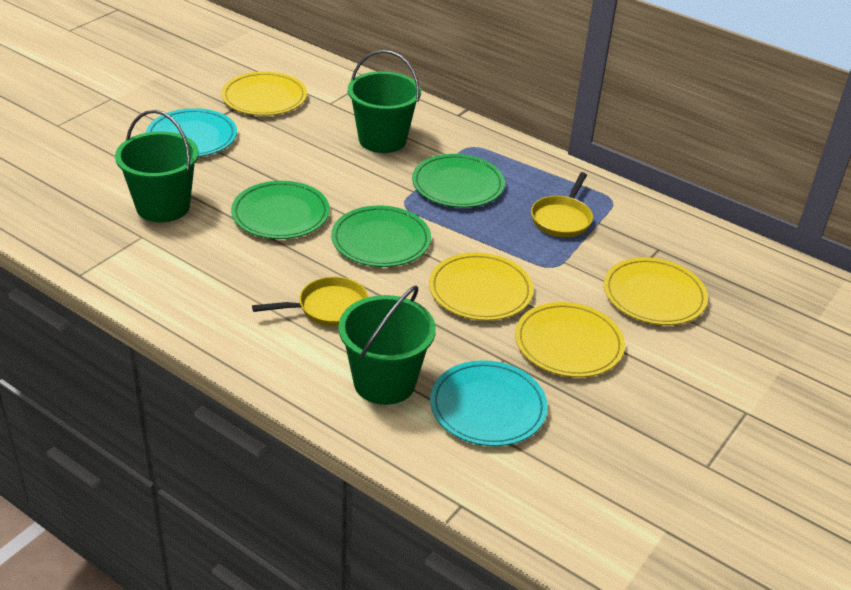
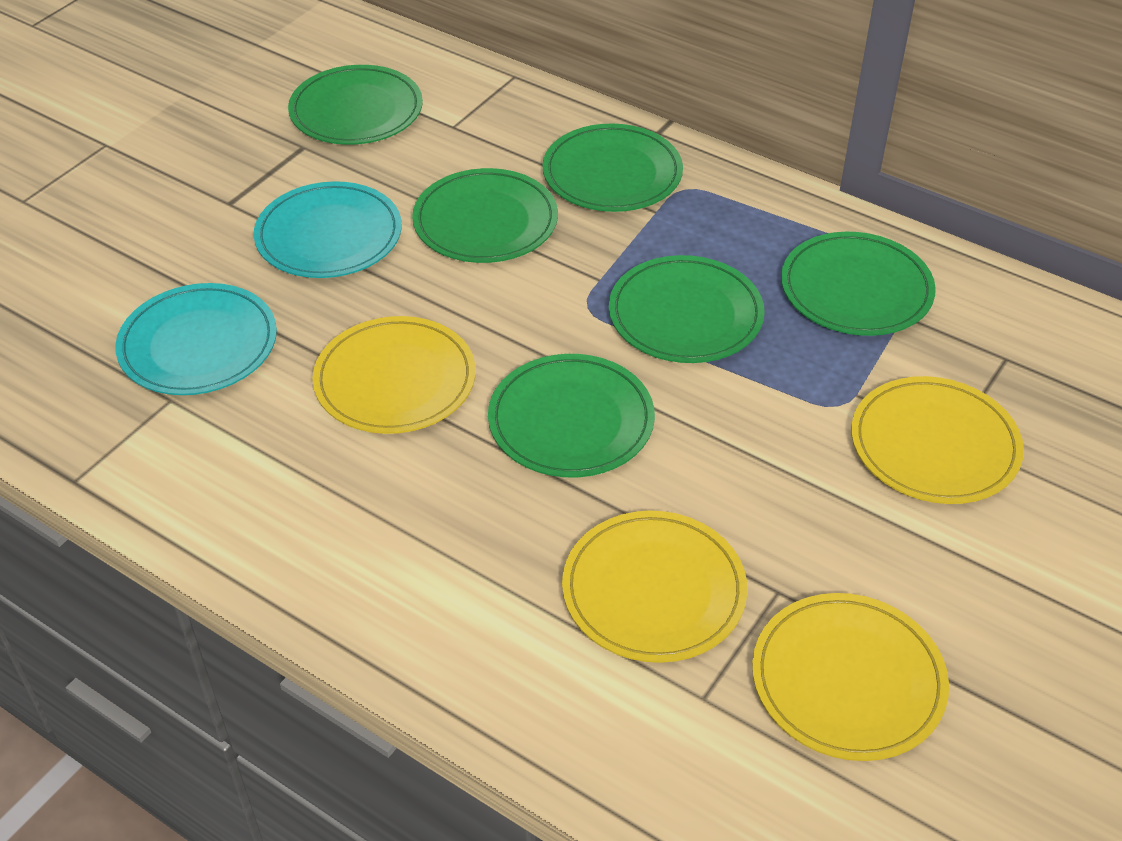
green bucket: 3 -> 0
green plate: 3 -> 6
yellow pan: 2 -> 0

